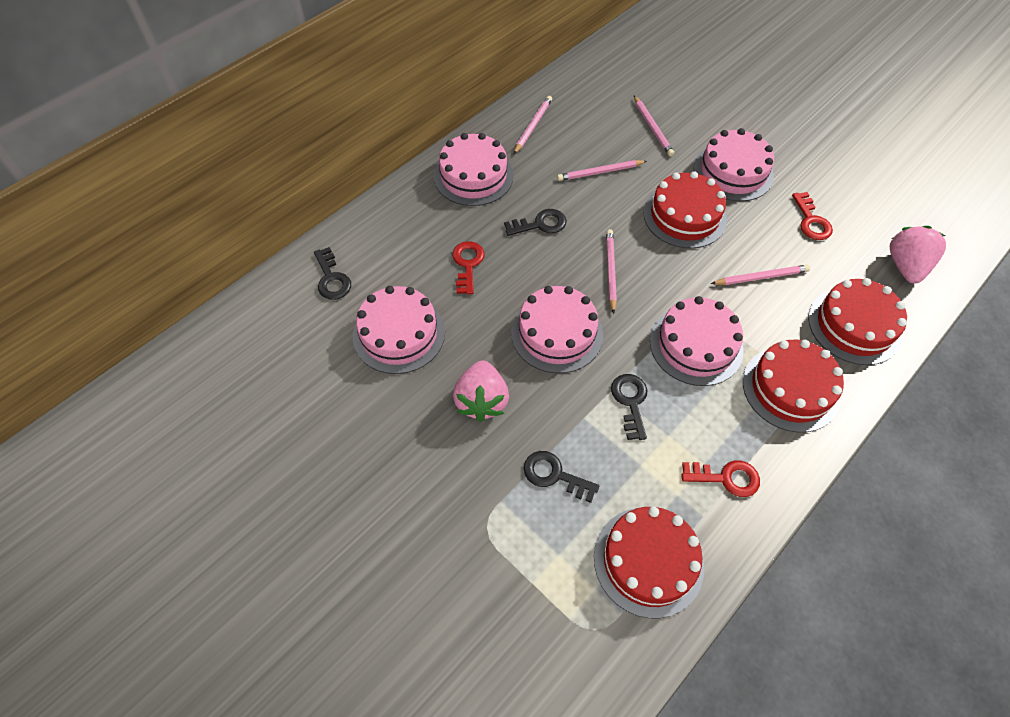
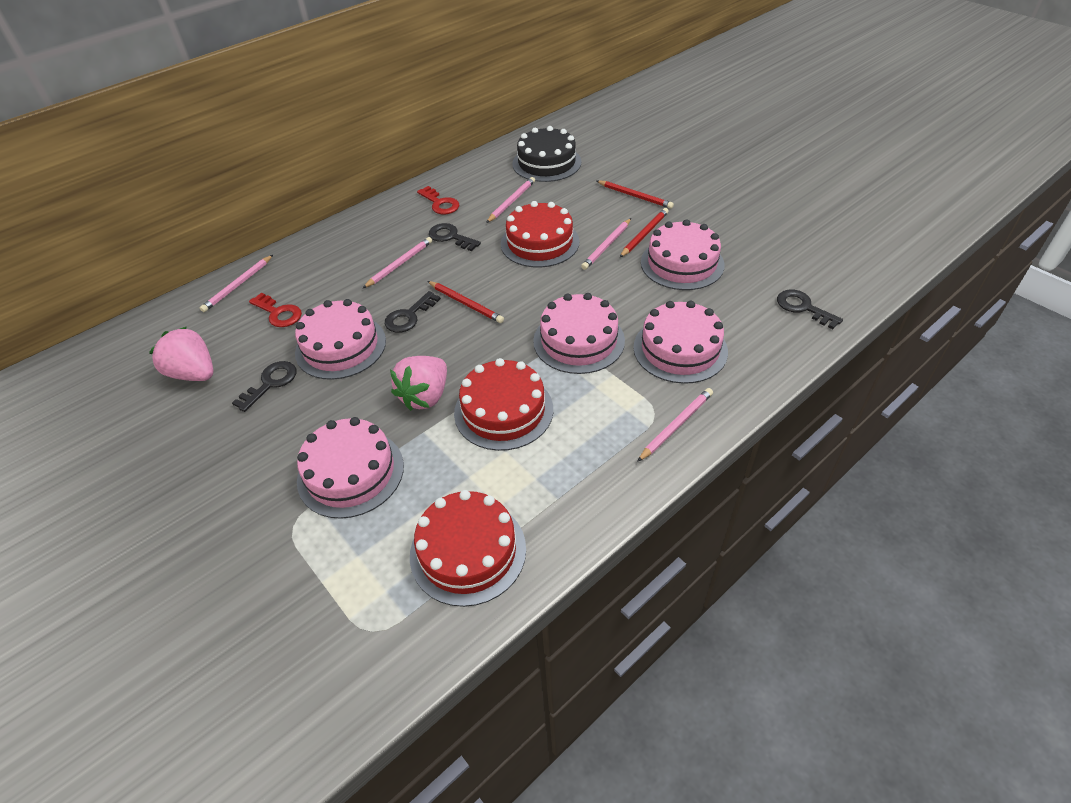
black cake: 0 -> 1
red cake: 4 -> 3
red key: 3 -> 2
red pencil: 0 -> 3

